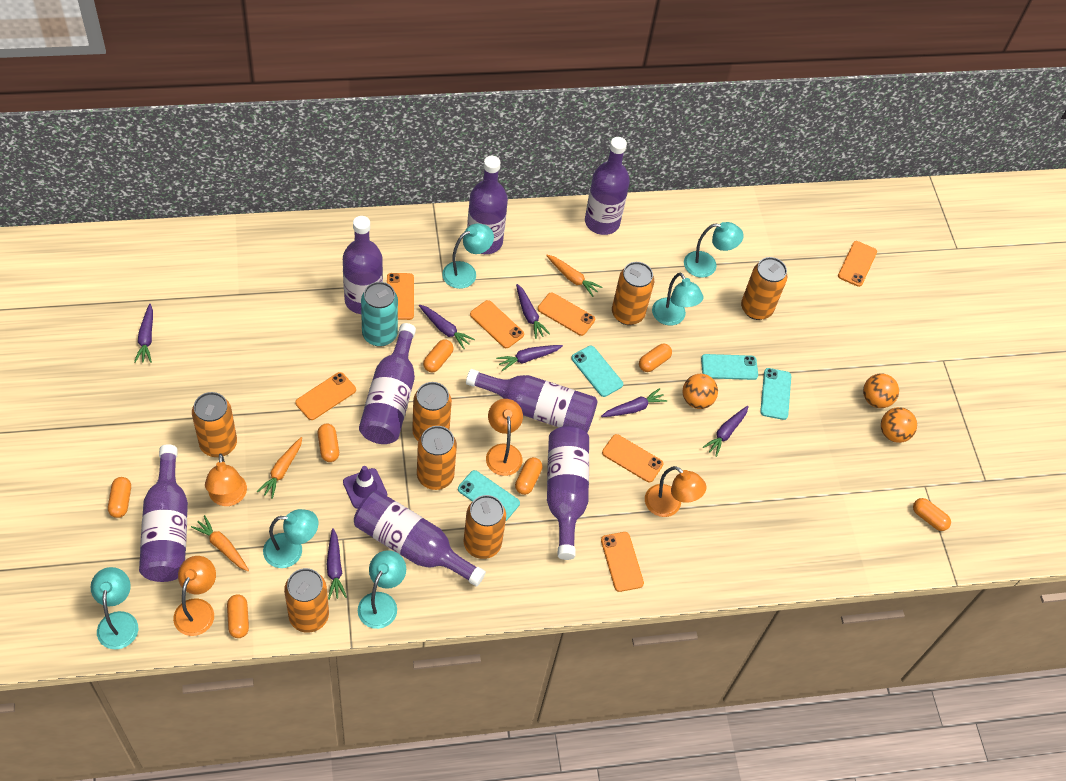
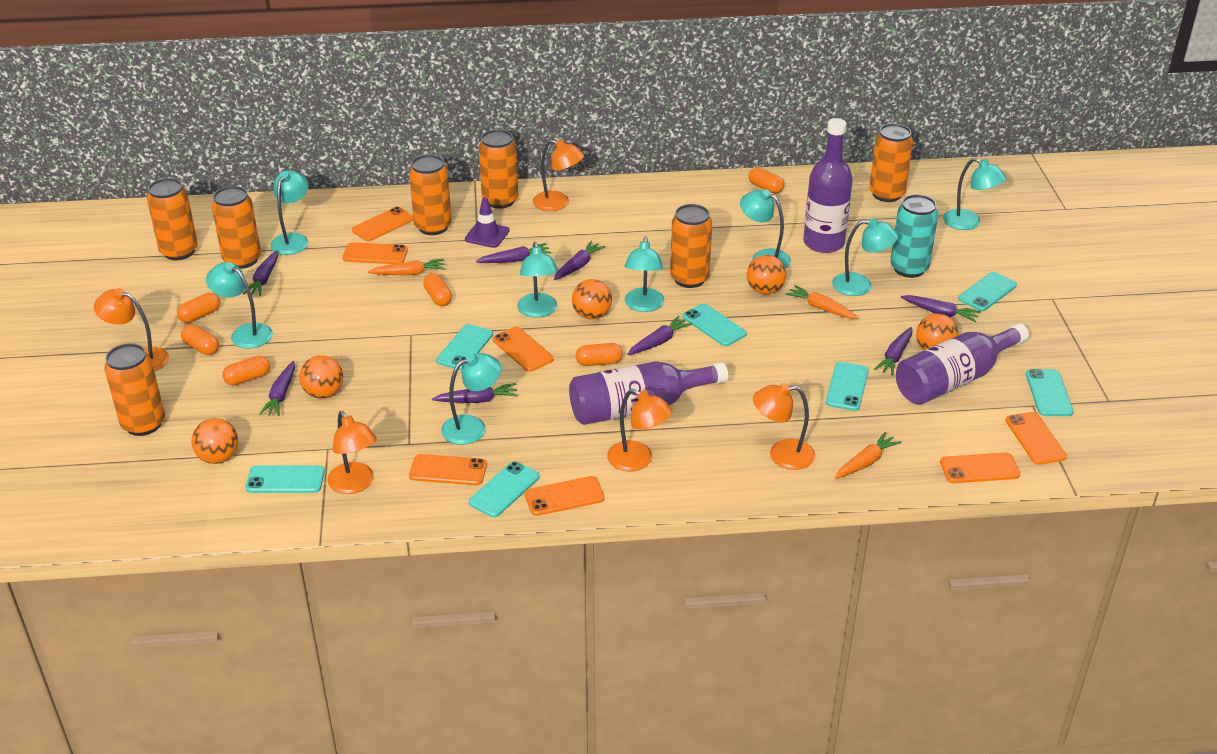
orange ball: 3 -> 5
orange capsule: 7 -> 6
orange lamp: 4 -> 5
purple bottle: 8 -> 3
purple carrot: 7 -> 8
turquoise lamp: 6 -> 8
turquoise phone: 4 -> 7

